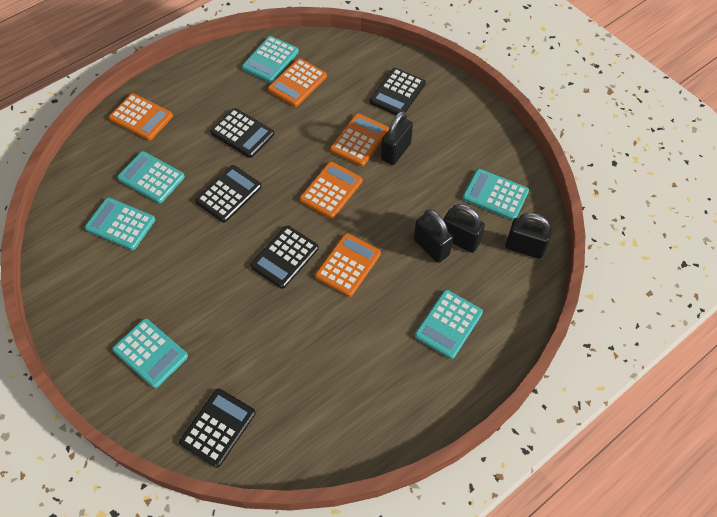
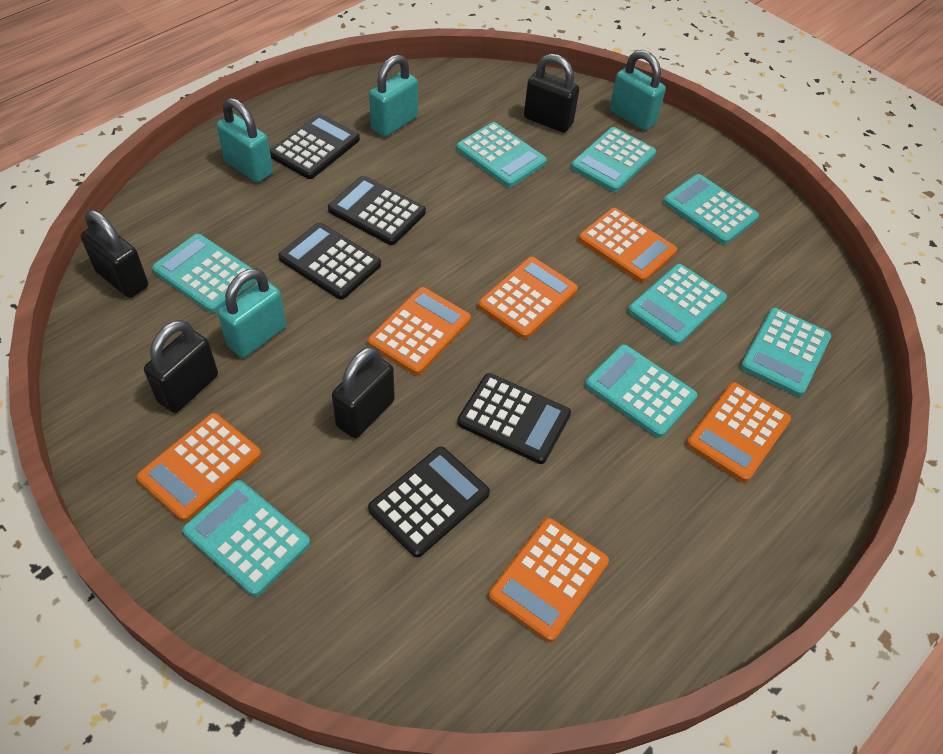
orange calculator: 5 -> 6
turquoise calculator: 6 -> 8
turquoise padlock: 0 -> 4

